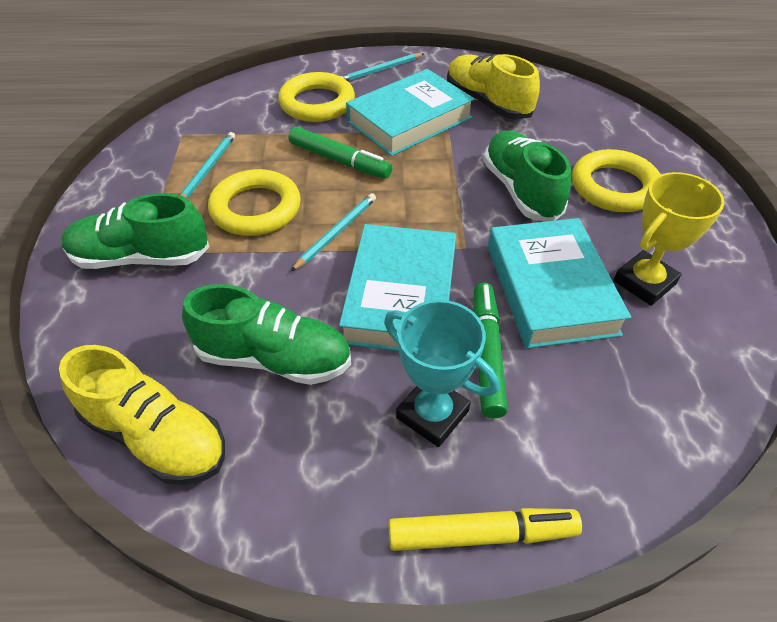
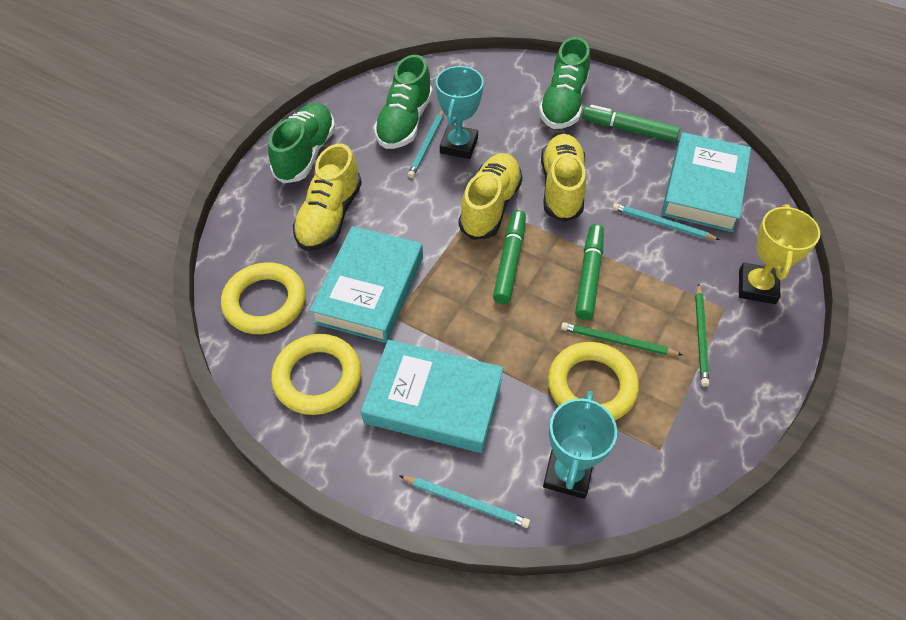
green marker: 2 -> 3
green pencil: 0 -> 2
turquoise trophy: 1 -> 2
yellow marker: 1 -> 0
yellow shoe: 2 -> 3

